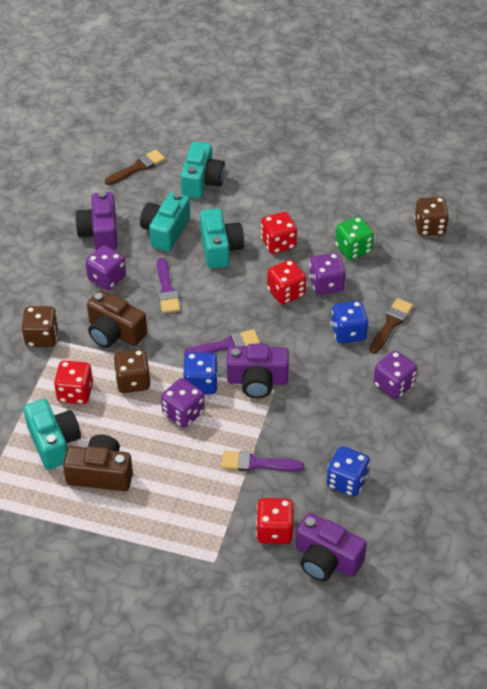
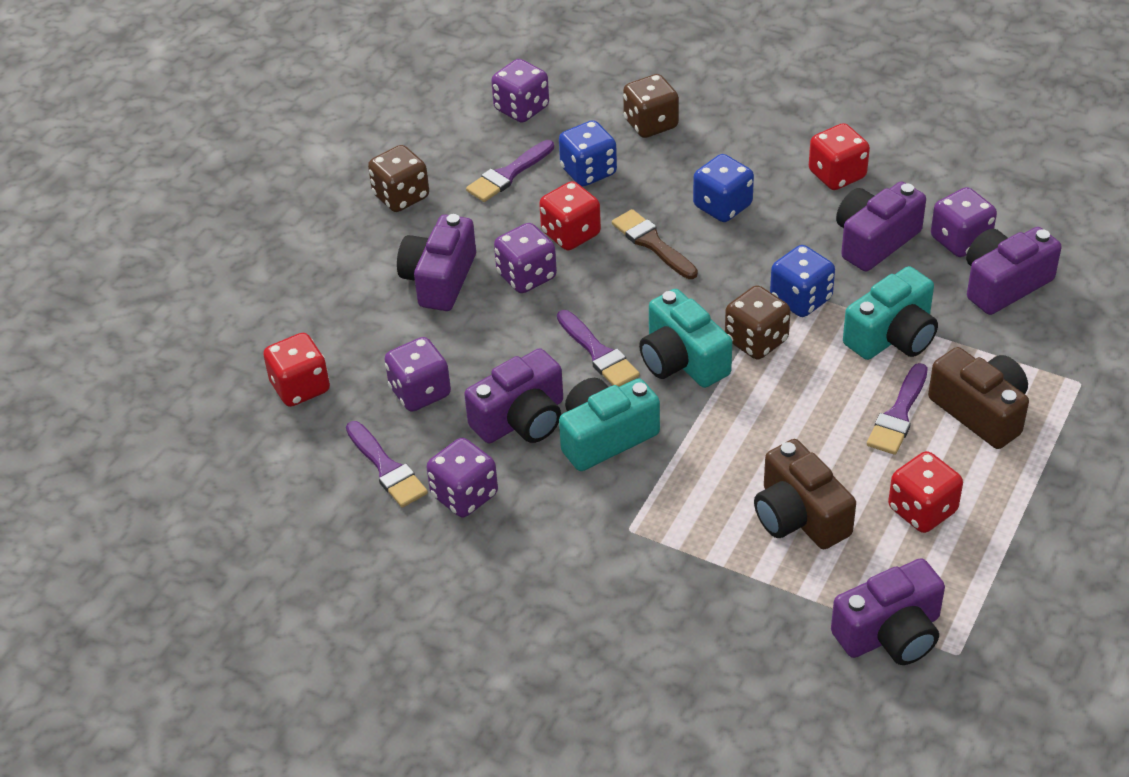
brown brush: 2 -> 1
green dice: 1 -> 0
purple brush: 3 -> 4
purple camera: 3 -> 5
purple dice: 4 -> 5
turquoise camera: 4 -> 3

